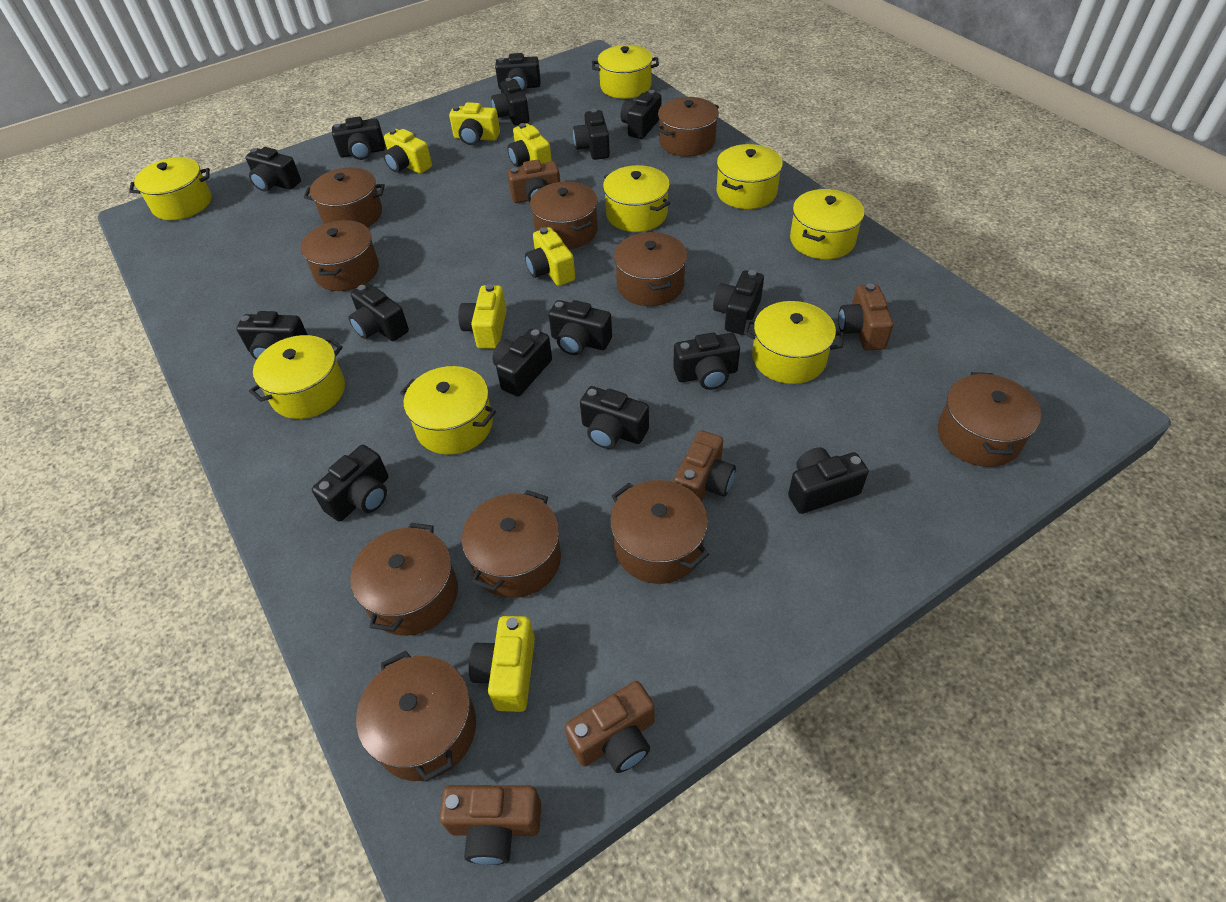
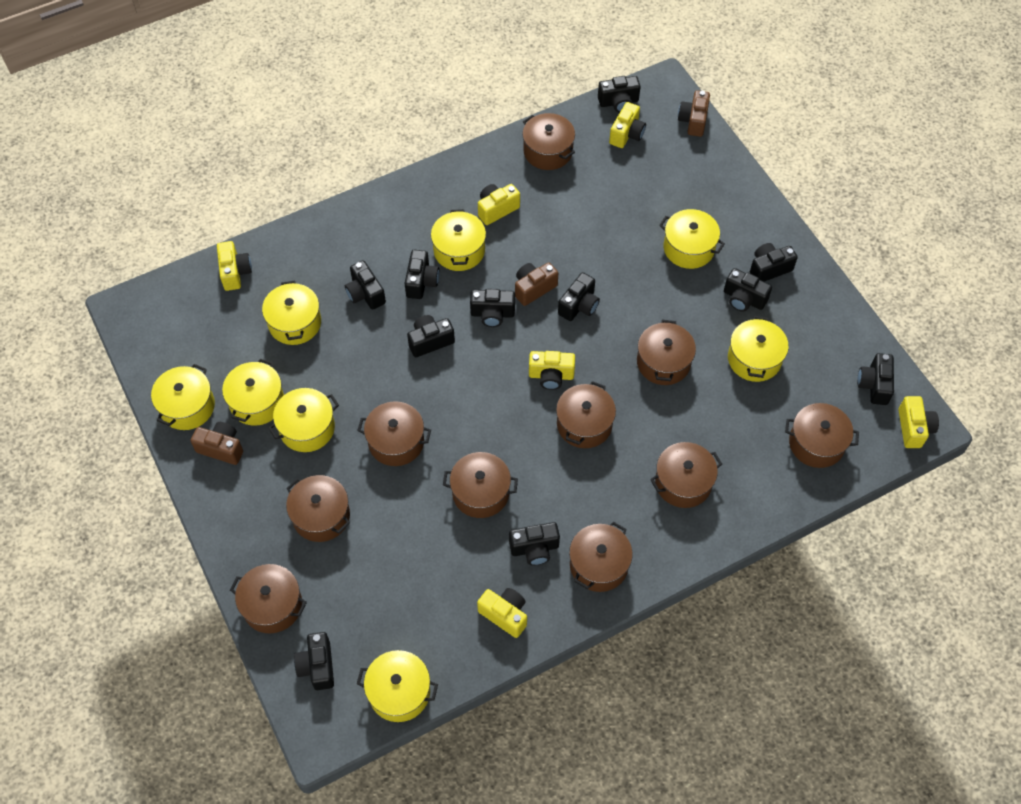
black camera: 15 -> 11
brown camera: 5 -> 3

